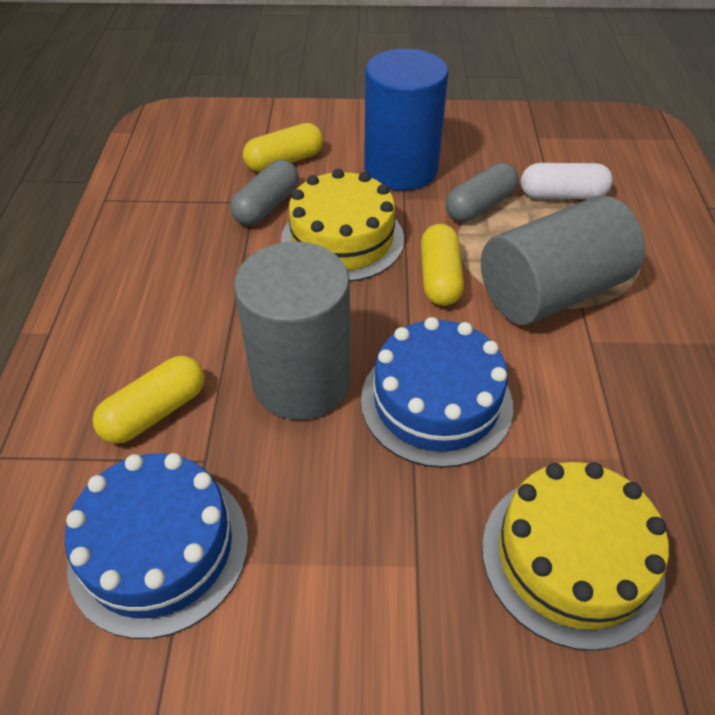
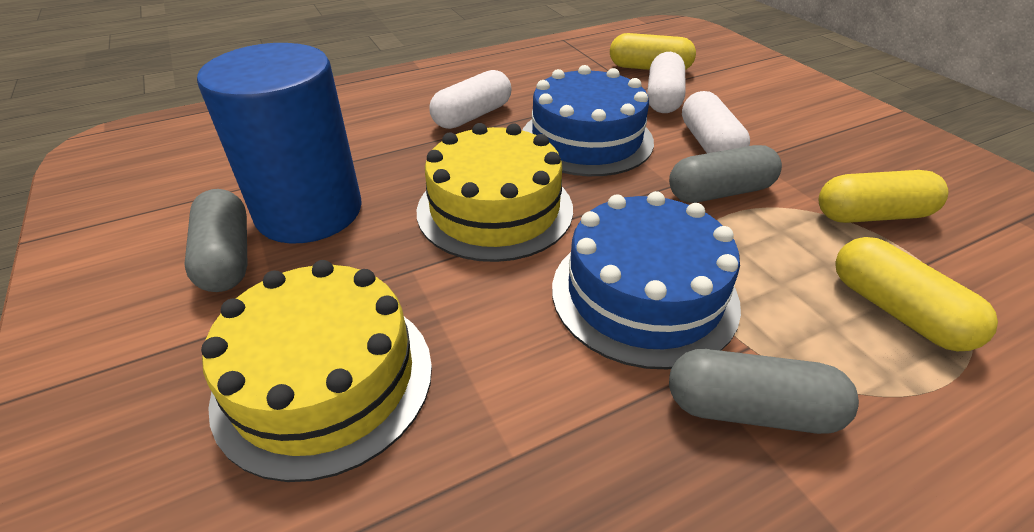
grey capsule: 2 -> 3
grey cylinder: 2 -> 0
white capsule: 1 -> 3

